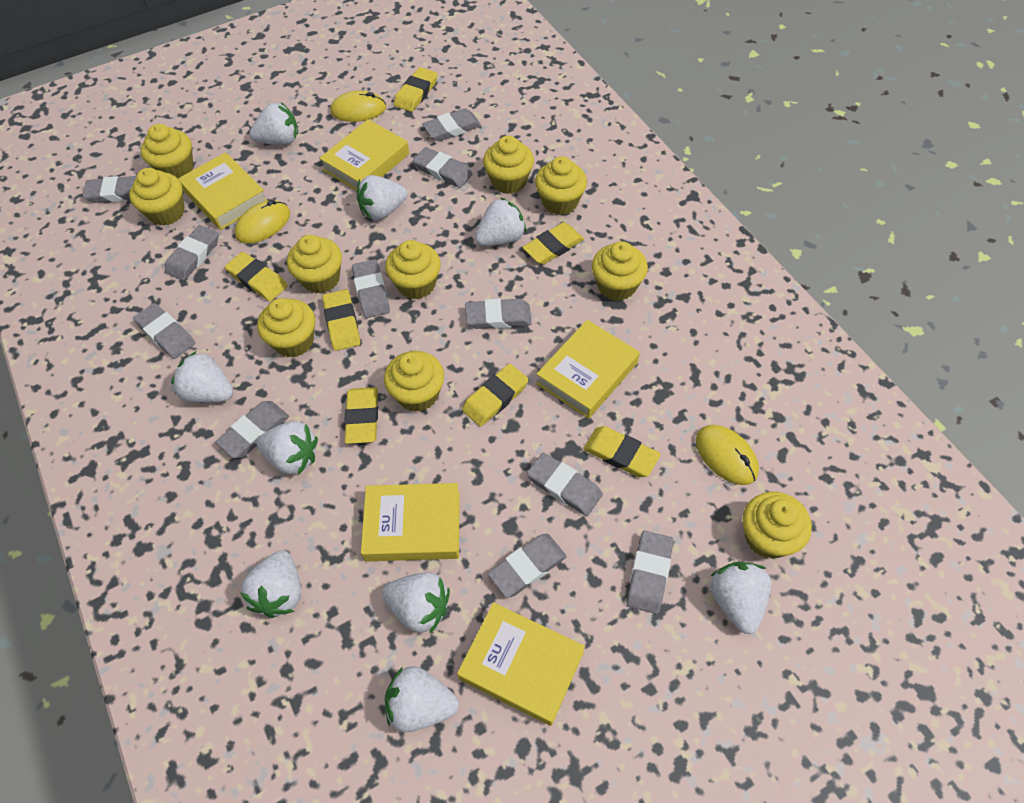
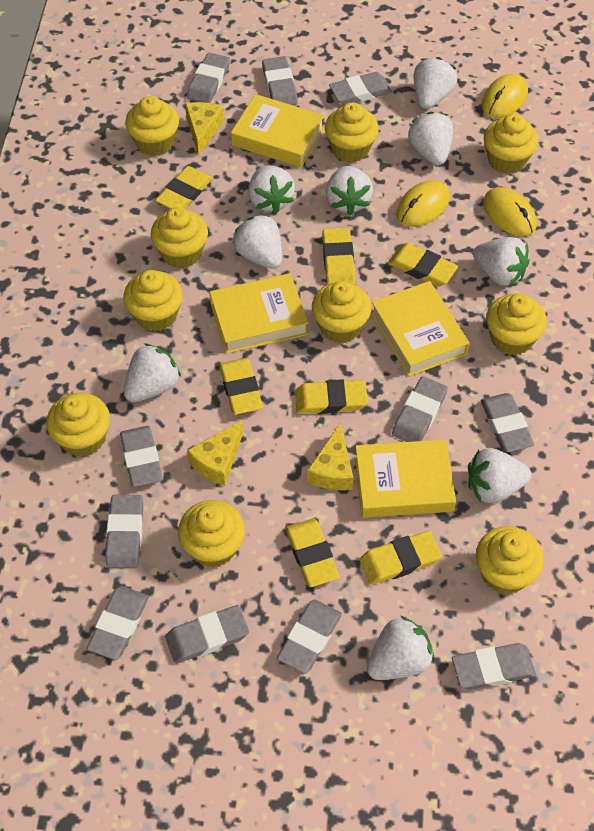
yellow book: 5 -> 4
yellow cheese: 0 -> 3

